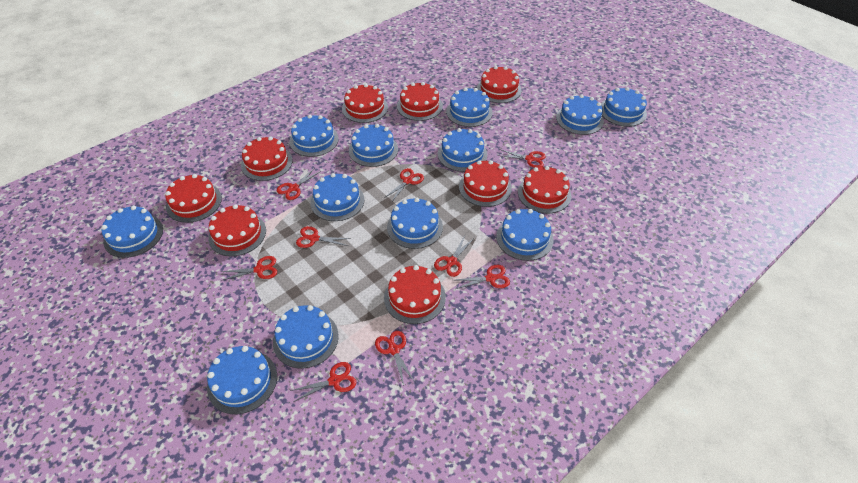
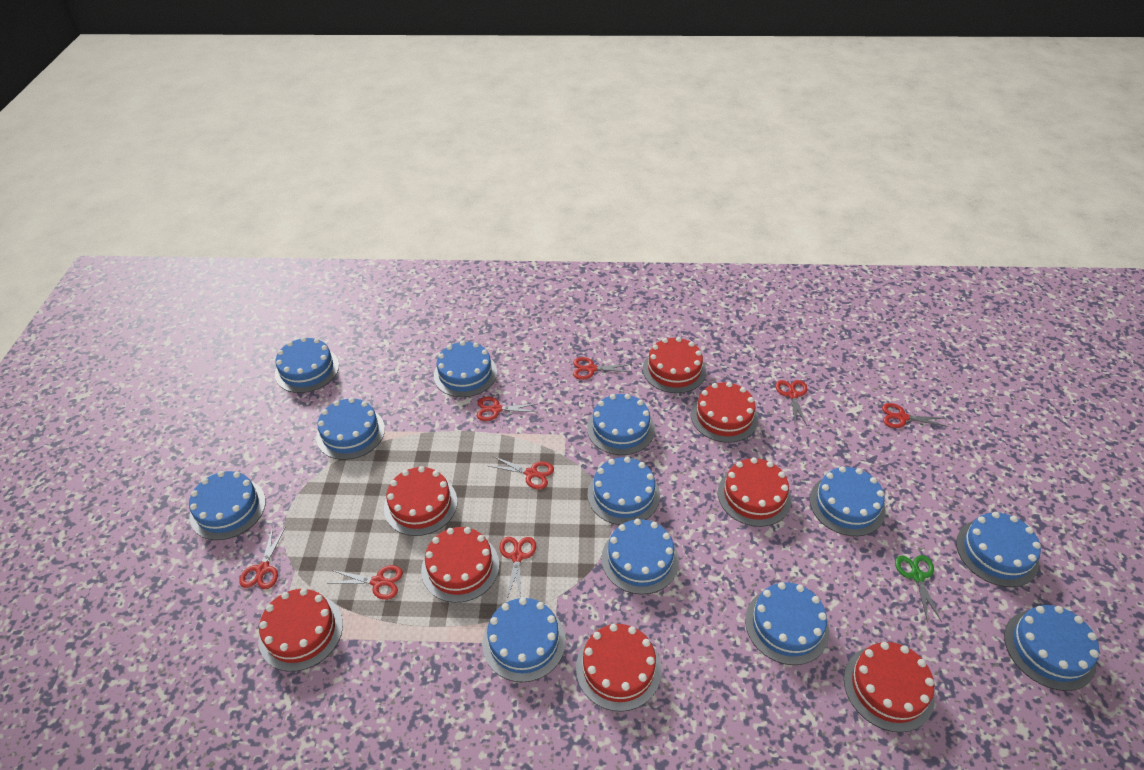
green scissors: 0 -> 1
red cake: 9 -> 8
red scissors: 9 -> 8

